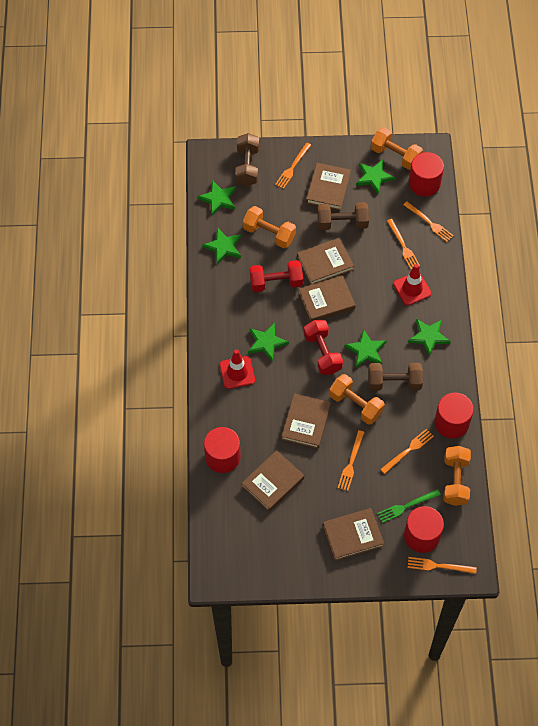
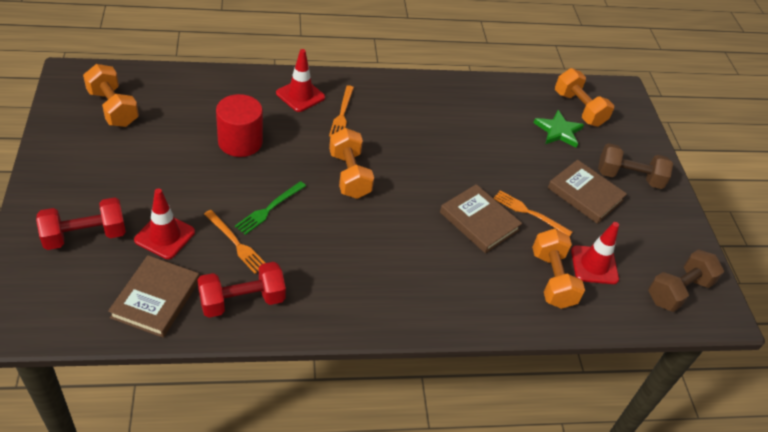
brown book: 6 -> 3
brown dumbbell: 3 -> 2
green star: 6 -> 1
orange fork: 6 -> 3
red cylinder: 4 -> 1
red traffic cone: 2 -> 3

